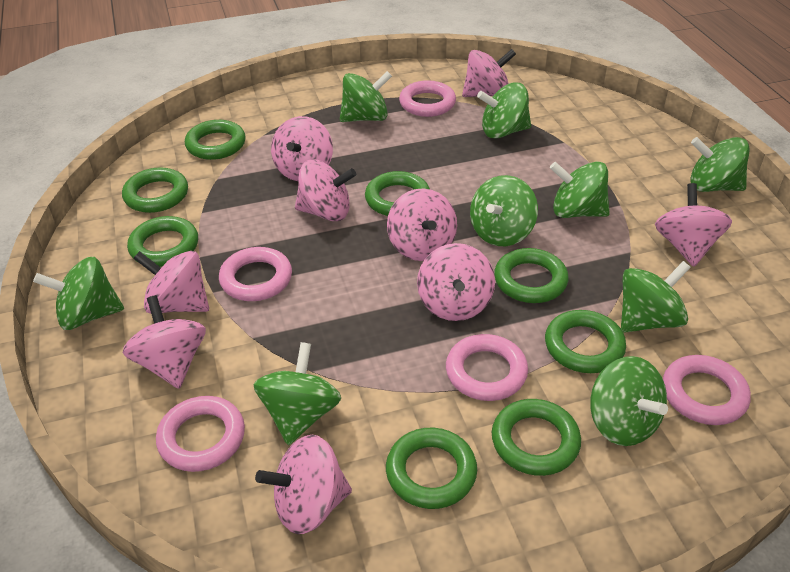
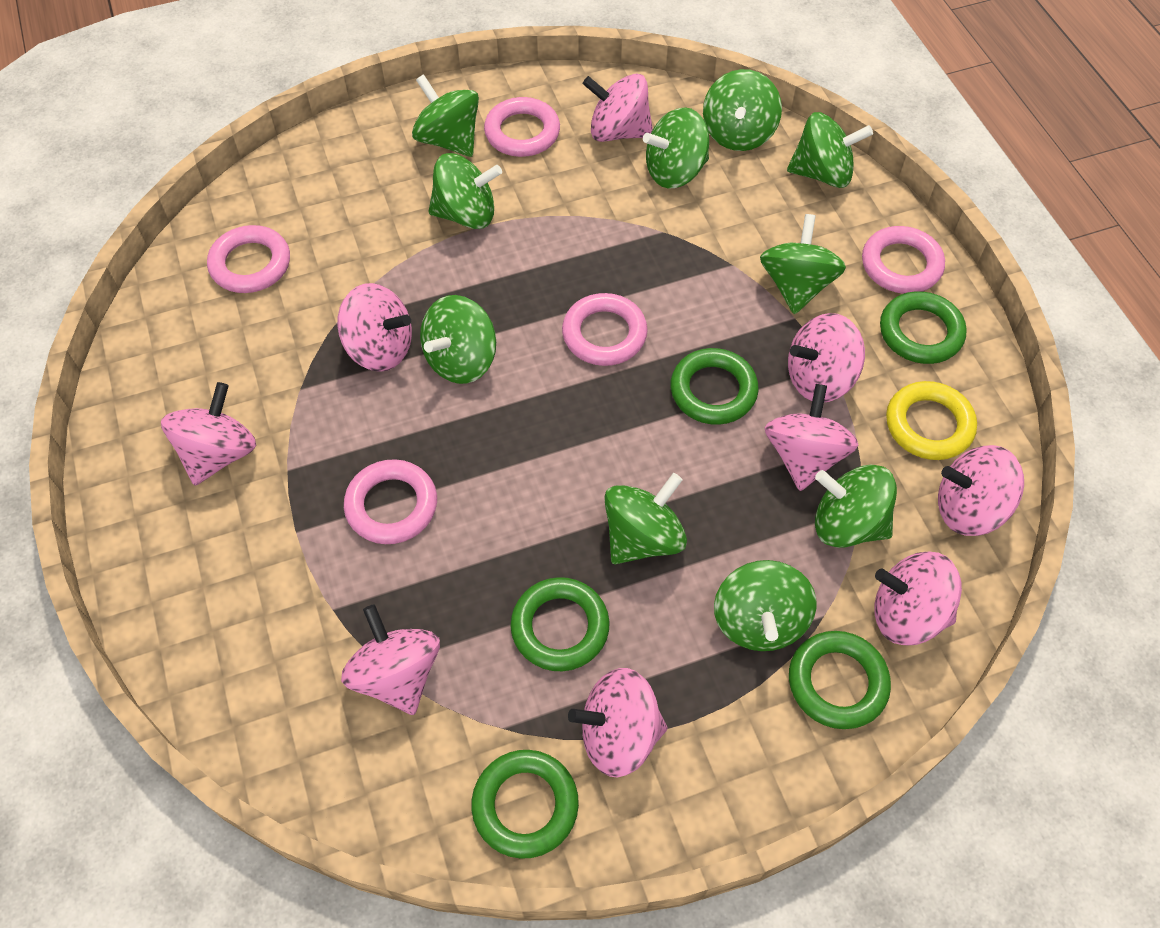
green ring: 8 -> 5
green spinning top: 9 -> 10
yellow ring: 0 -> 1

